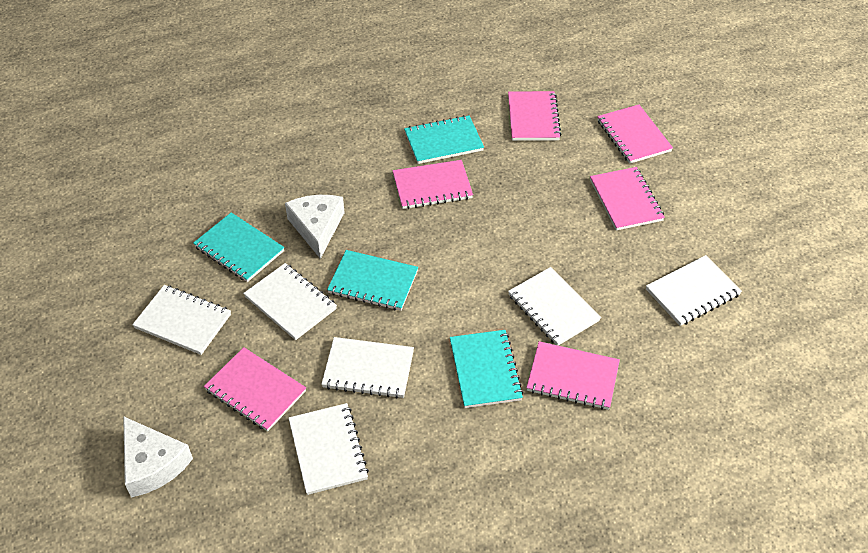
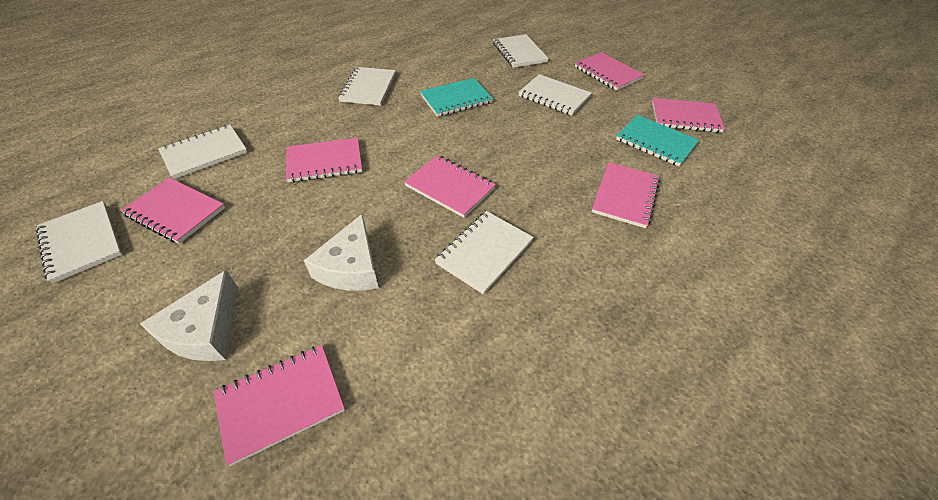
pink notebook: 6 -> 7
turquoise notebook: 4 -> 2

